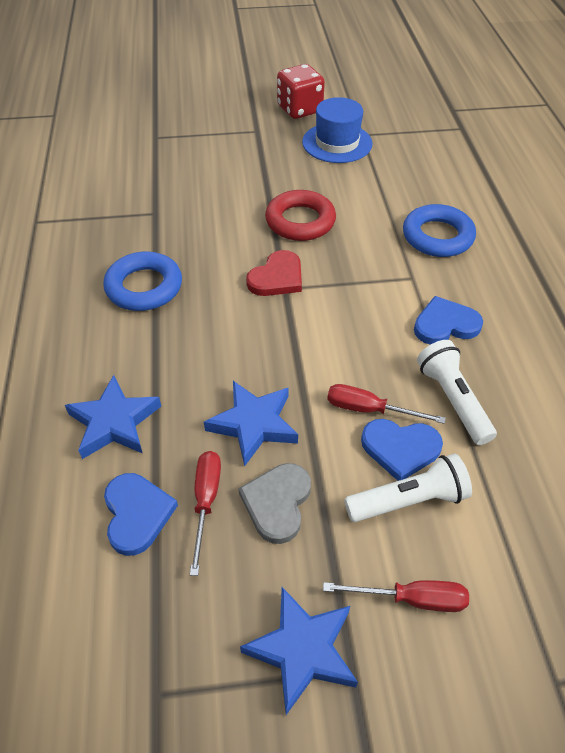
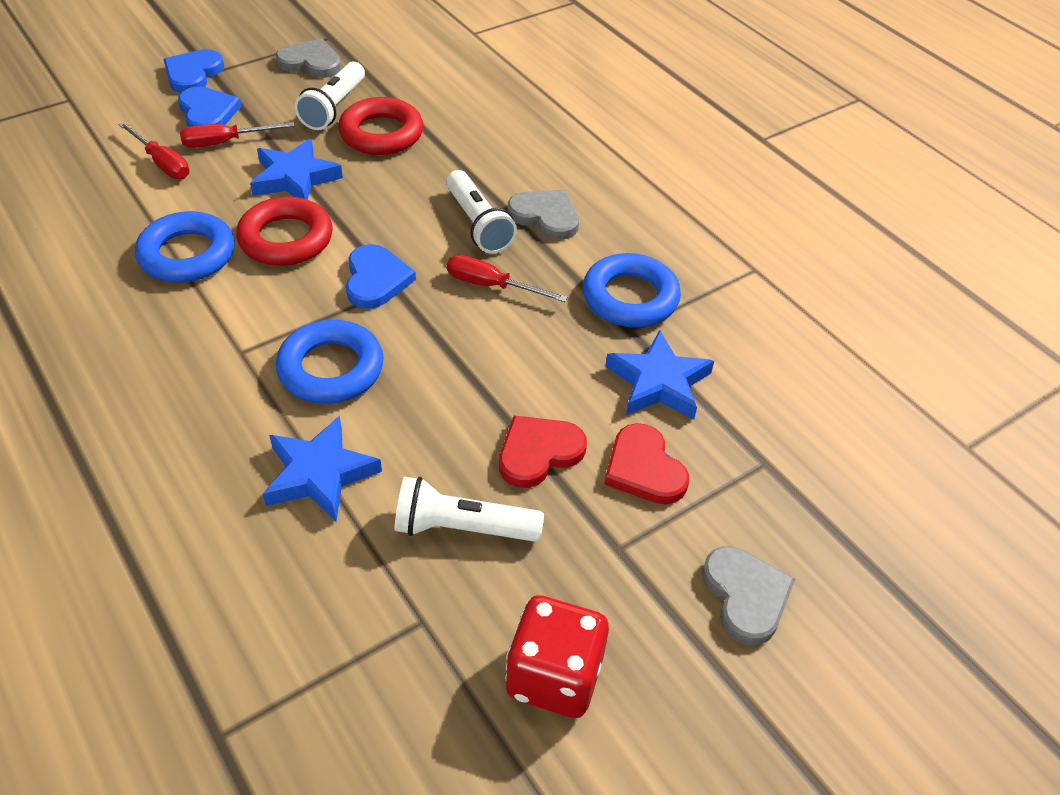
blue hat: 1 -> 0
blue ring: 2 -> 3
grey heart: 1 -> 3
red heart: 1 -> 2
red ring: 1 -> 2
white flashlight: 2 -> 3

